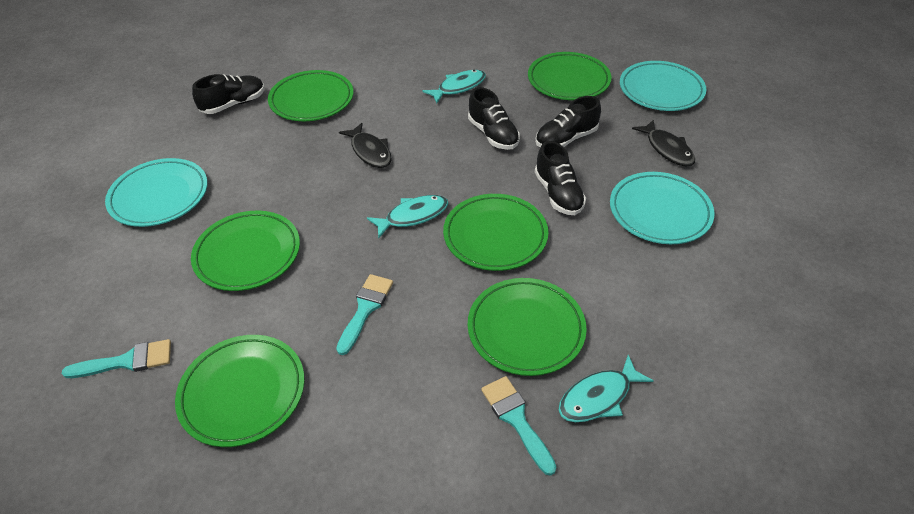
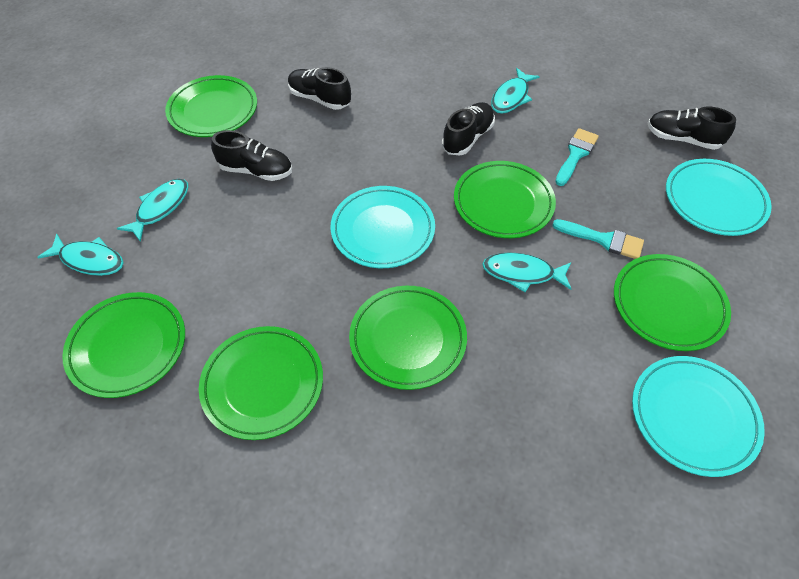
black fish: 2 -> 0
turquoise brush: 3 -> 2
turquoise fish: 3 -> 4

